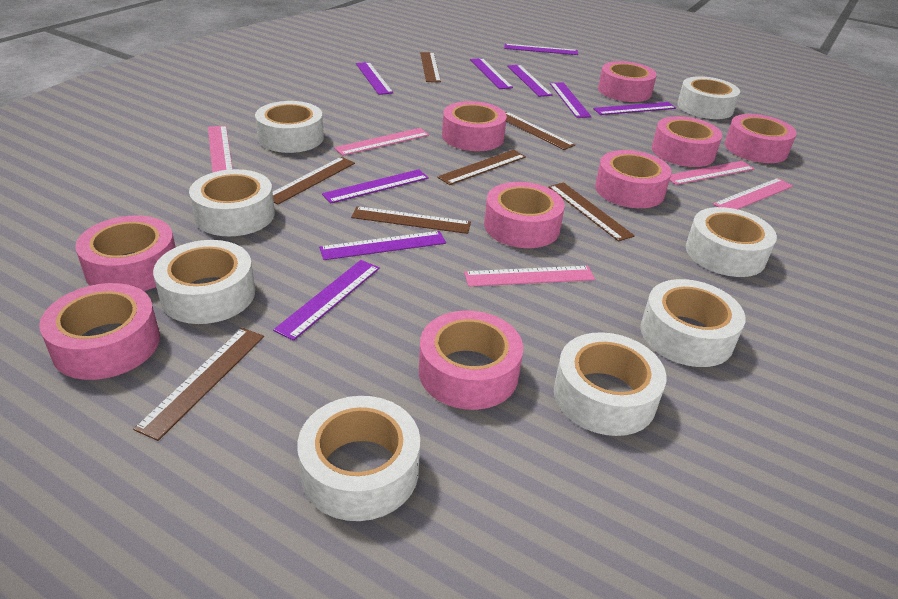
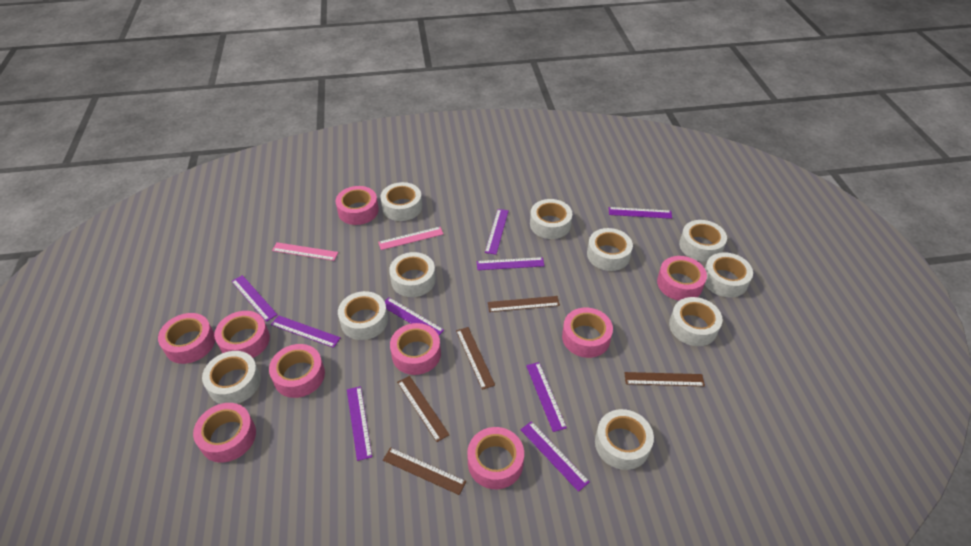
brown ruler: 7 -> 5
pink ruler: 5 -> 2
white tape: 8 -> 10

